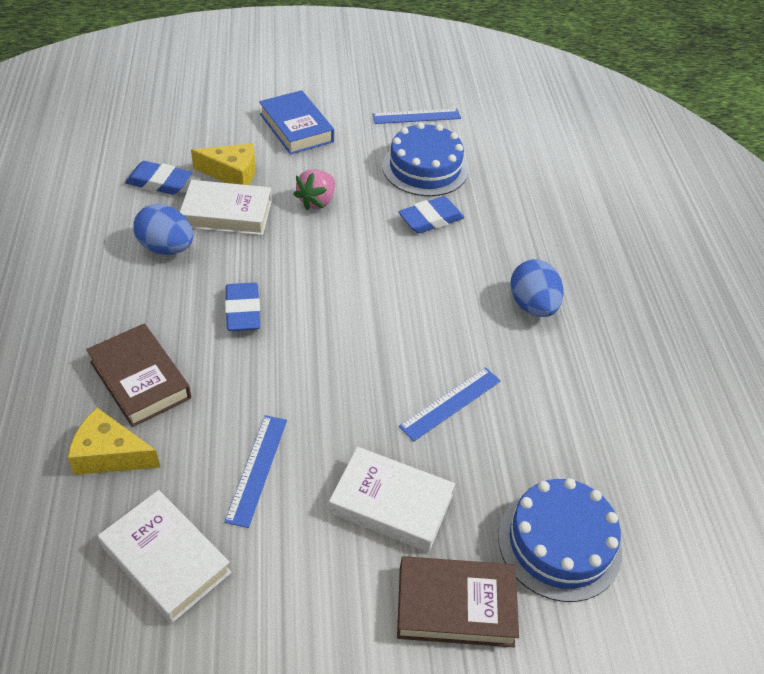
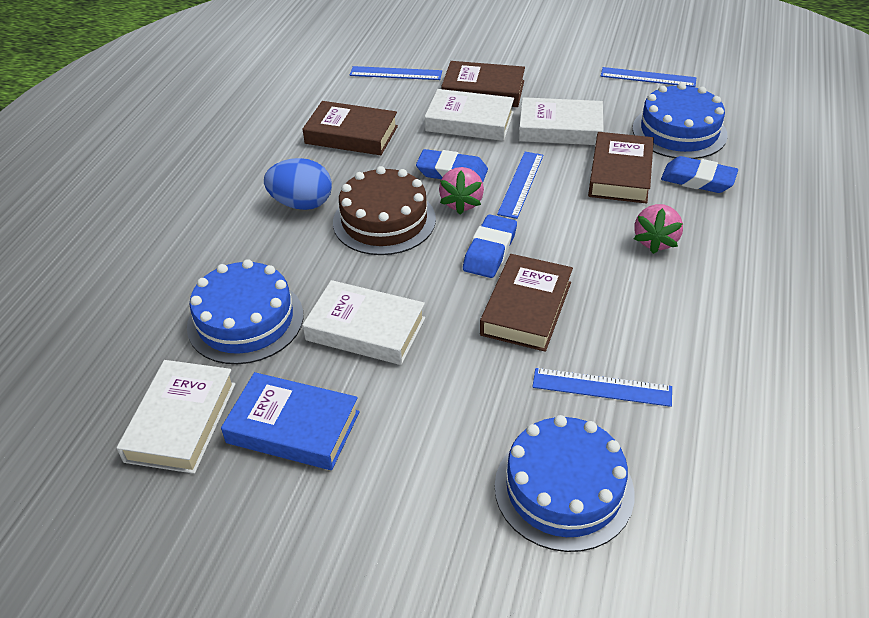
blue cake: 2 -> 3
blue egg: 2 -> 1
blue ruler: 3 -> 4
brown book: 2 -> 4
brown cake: 0 -> 1
pink strawberry: 1 -> 2
white book: 3 -> 4
yellow cheese: 2 -> 0

